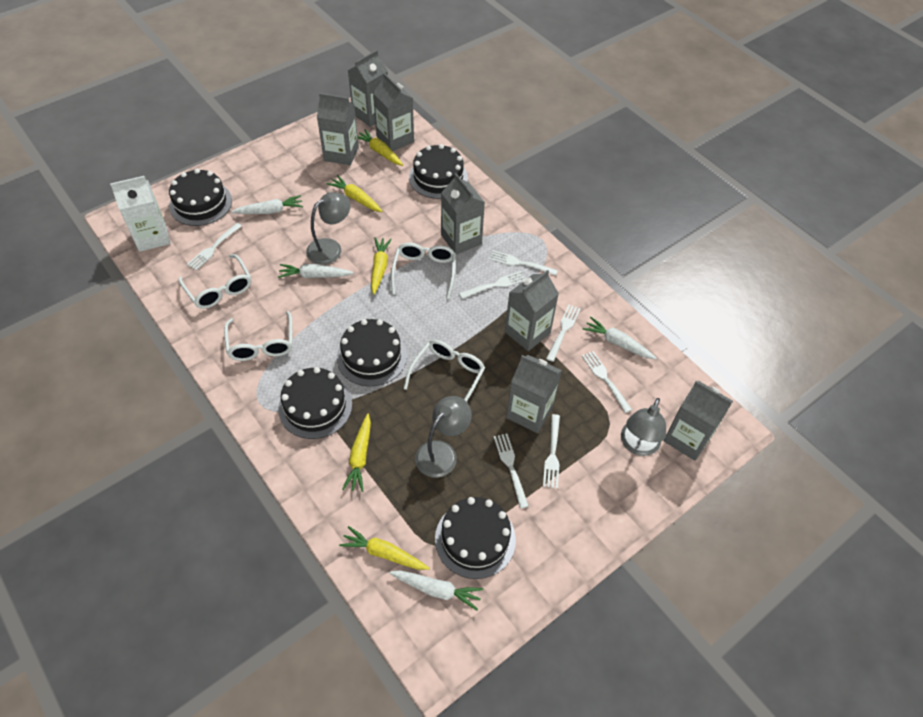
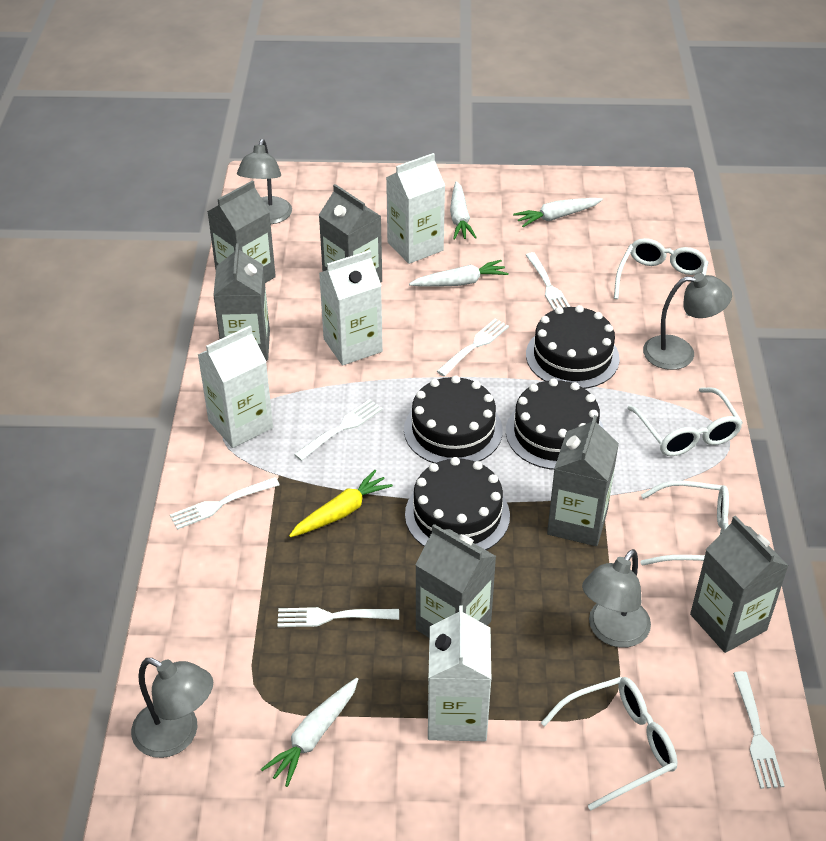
black cake: 5 -> 4
grey carton: 7 -> 6
grey lamp: 3 -> 4
white carton: 1 -> 4
white fork: 7 -> 6
yellow carrot: 5 -> 1

